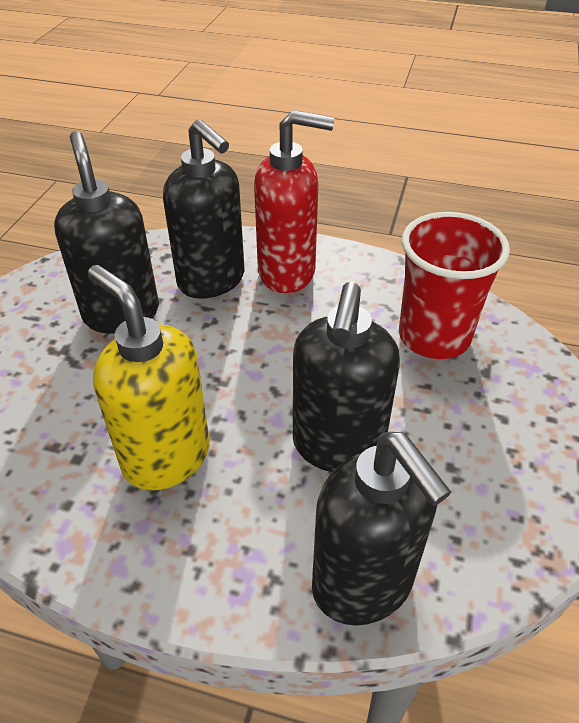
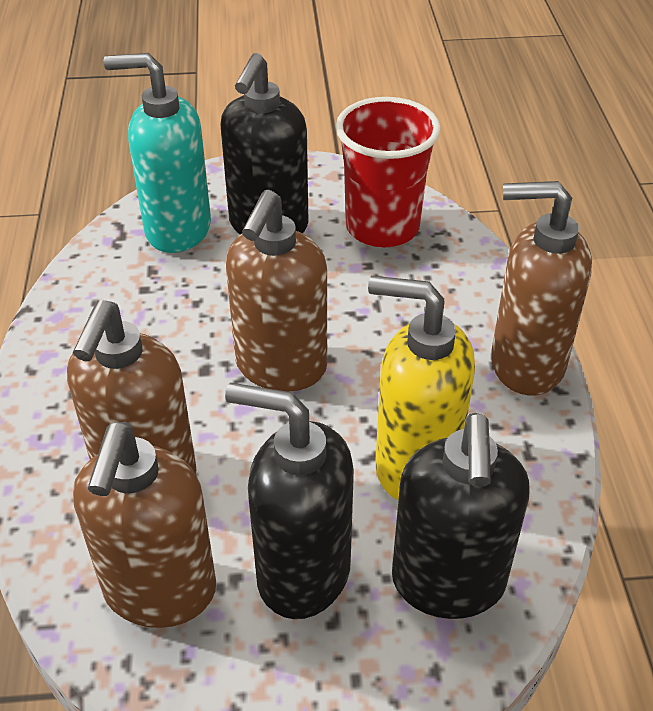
black soap dispenser: 4 -> 3
brown soap dispenser: 0 -> 4
red soap dispenser: 1 -> 0
turquoise soap dispenser: 0 -> 1

